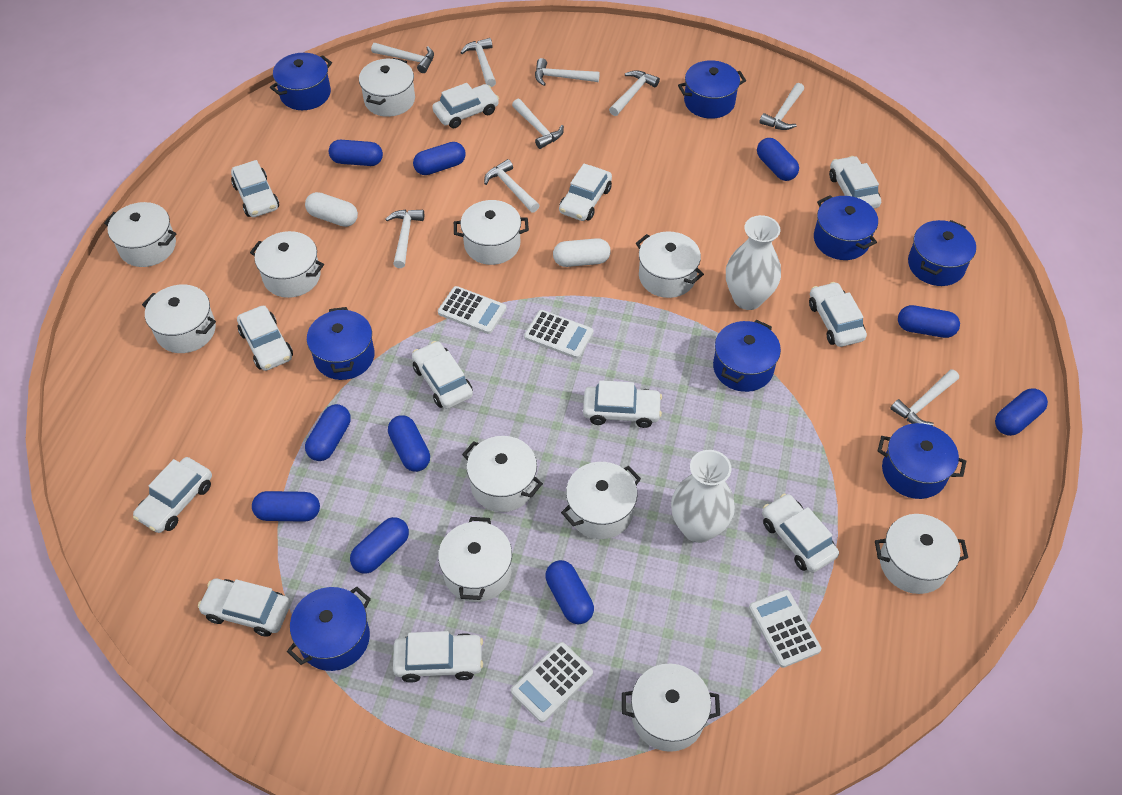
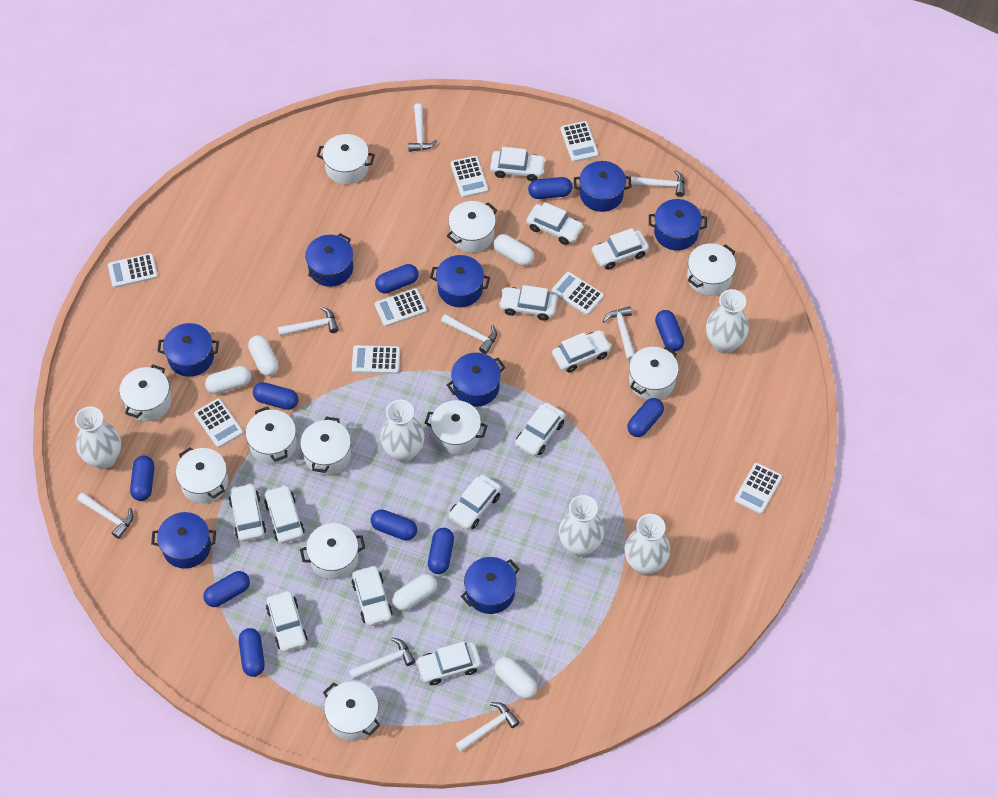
white calculator: 4 -> 8
white capsule: 2 -> 5
white hammer: 9 -> 8
white vase: 2 -> 5

